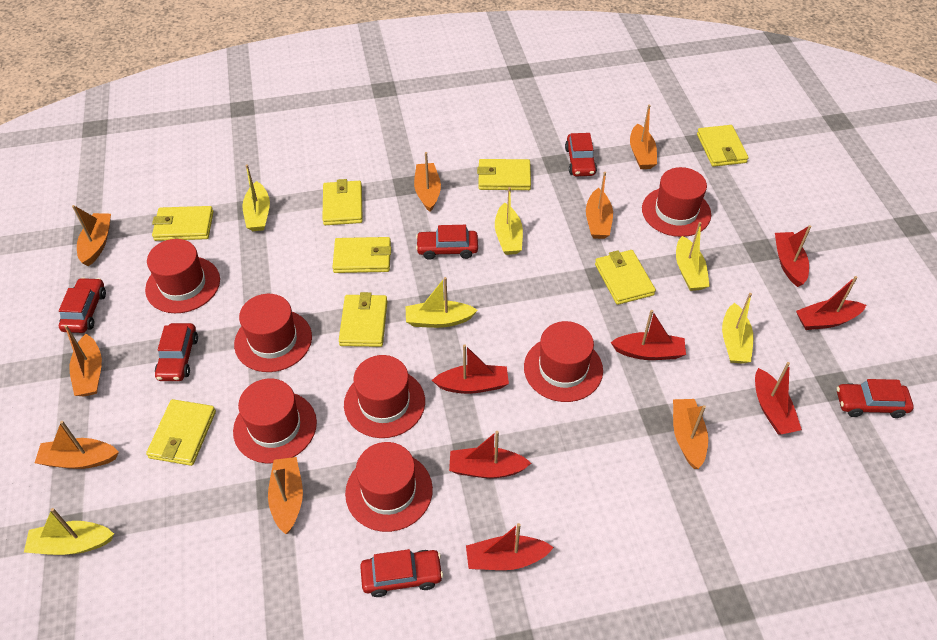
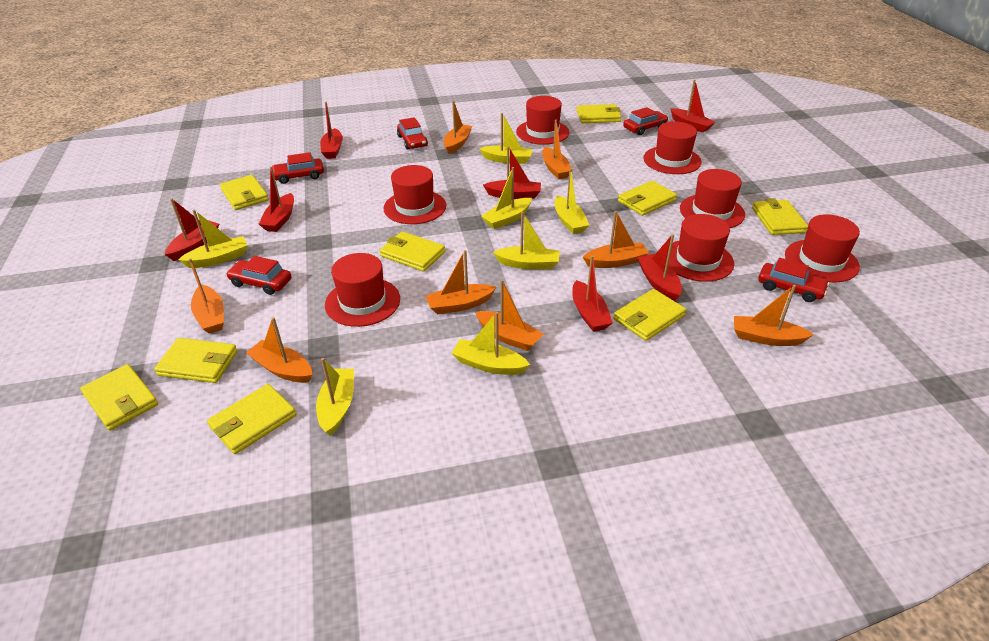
red car: 6 -> 5
yellow boat: 6 -> 7
yellow wallet: 8 -> 9

